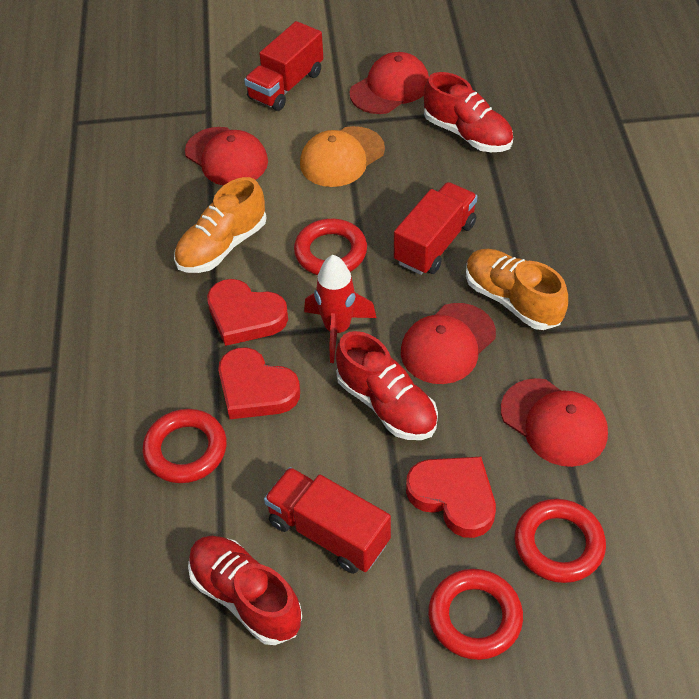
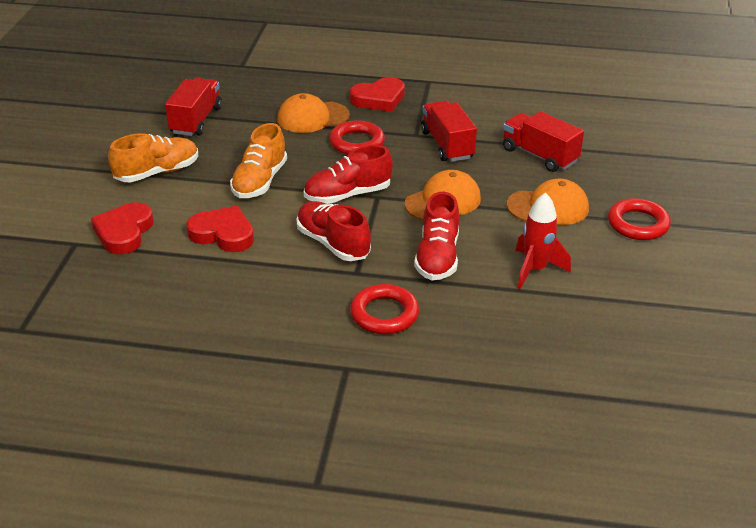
orange cap: 1 -> 3
red cap: 4 -> 0
red ring: 4 -> 3

